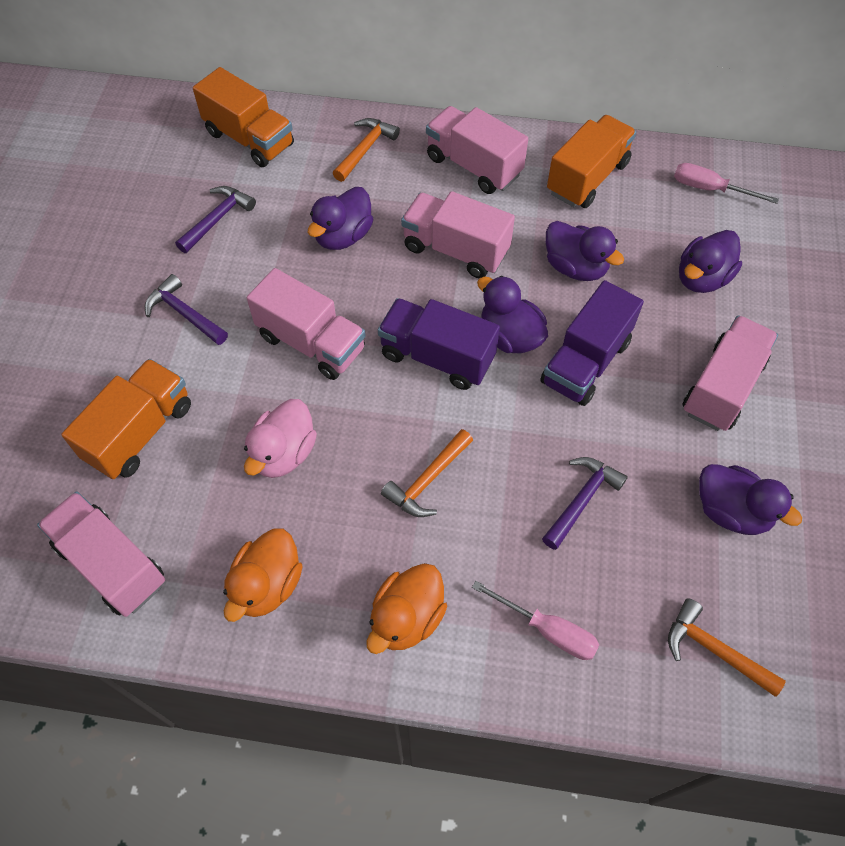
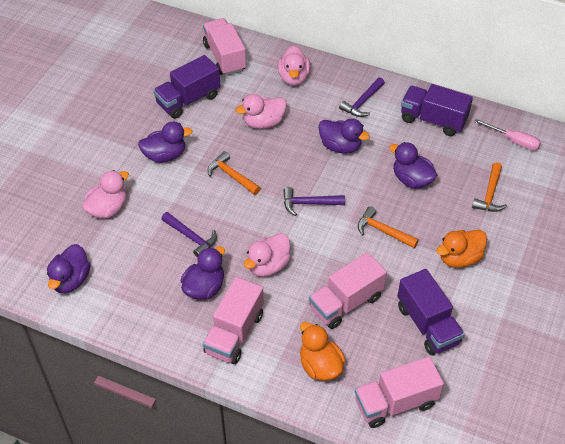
orange truck: 3 -> 0
pink duck: 1 -> 4
pink screwdriver: 2 -> 1
pink truck: 5 -> 4
purple truck: 2 -> 3

